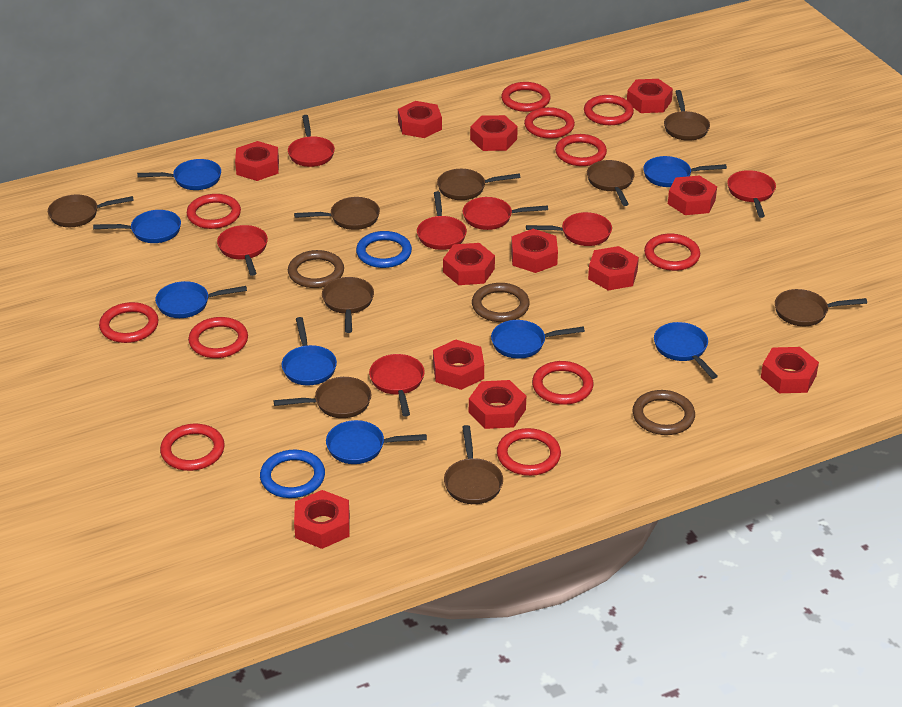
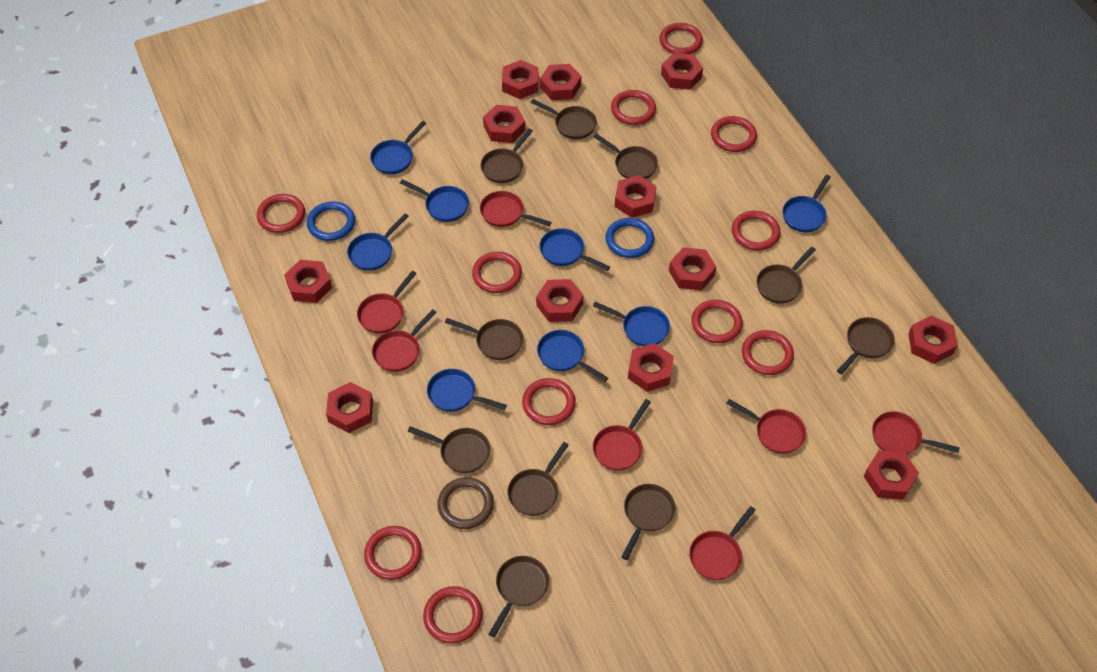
brown pan: 9 -> 10
brown ring: 3 -> 1

